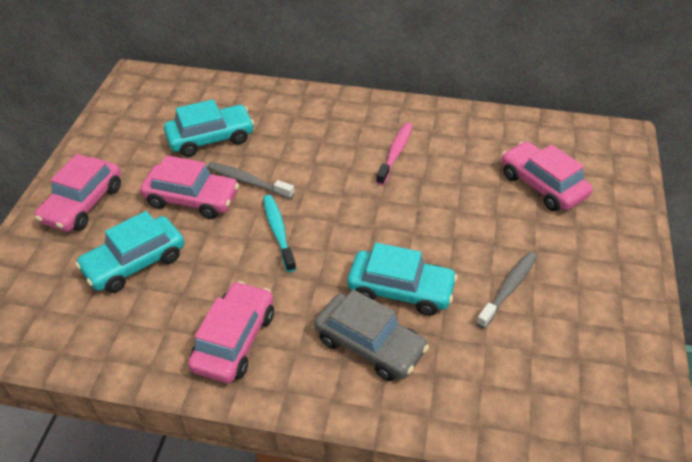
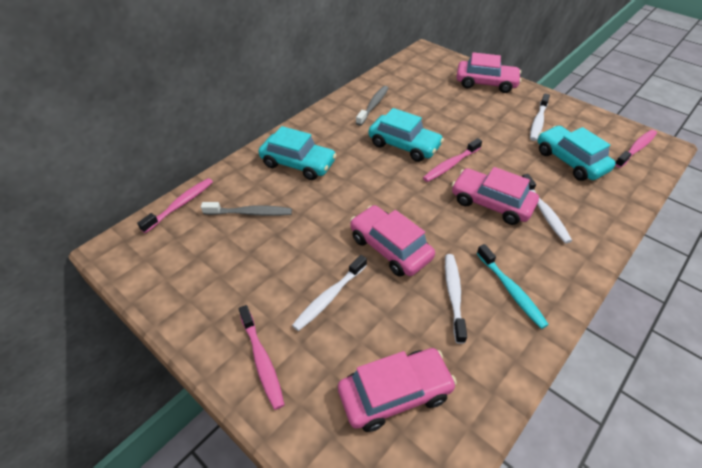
grey car: 1 -> 0
pink toothbrush: 1 -> 4
white toothbrush: 0 -> 4

